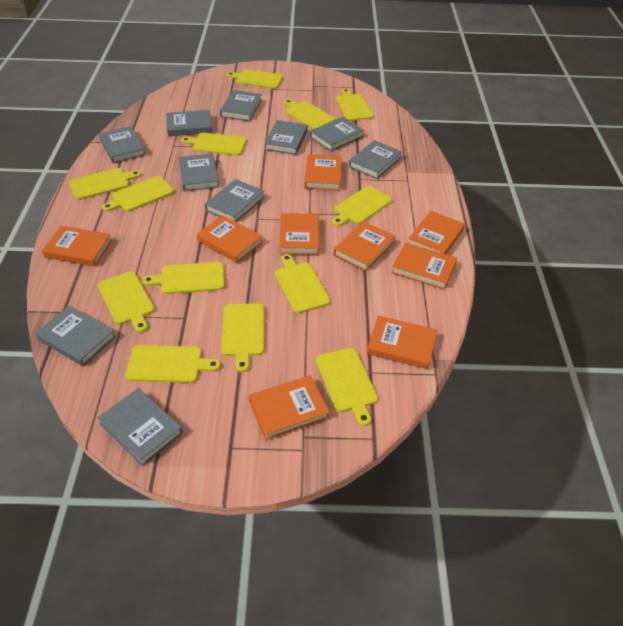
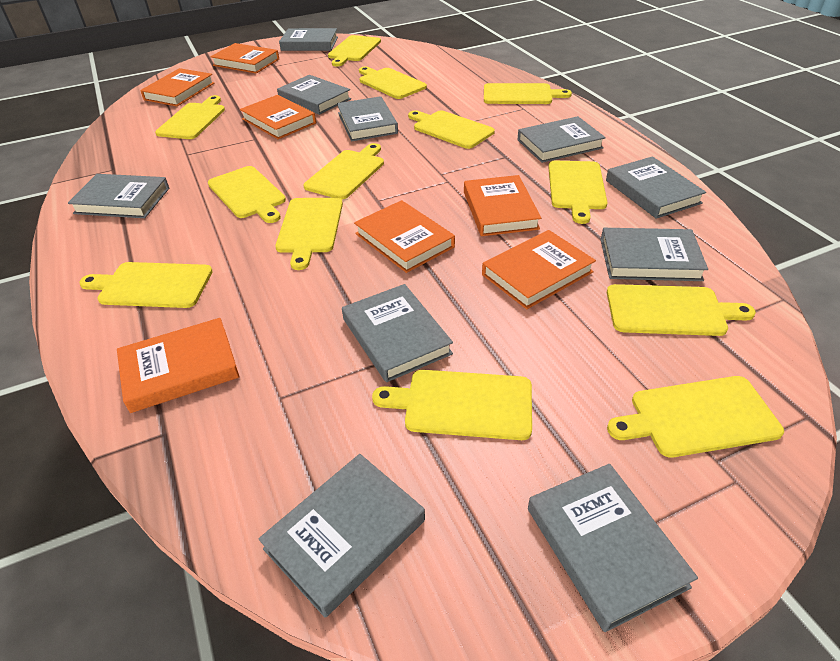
orange book: 9 -> 7

